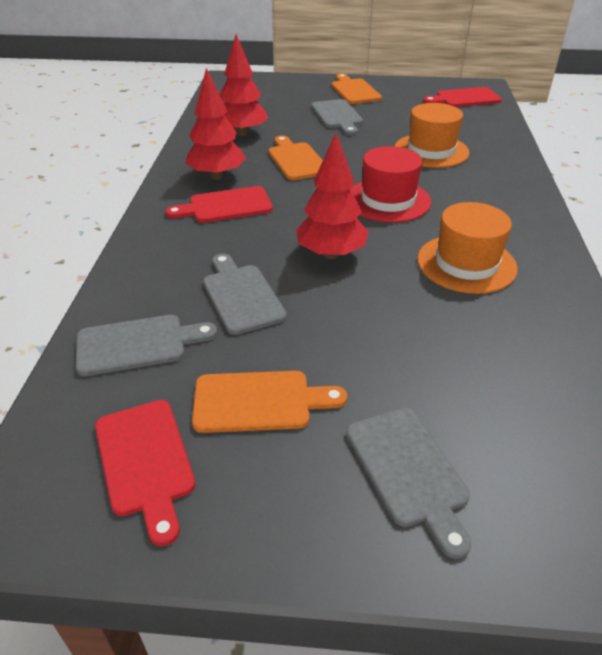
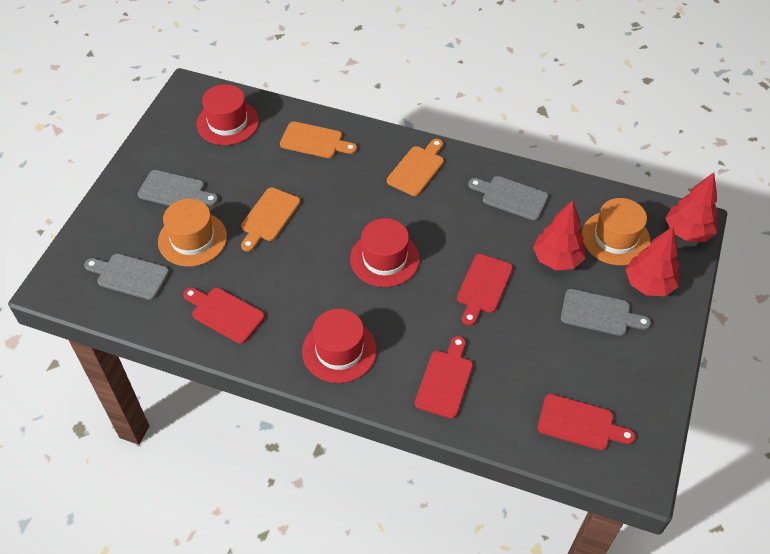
red cutting board: 3 -> 4
red hat: 1 -> 3

